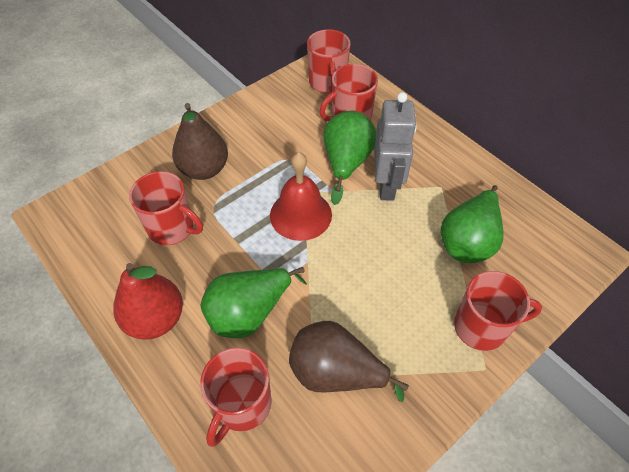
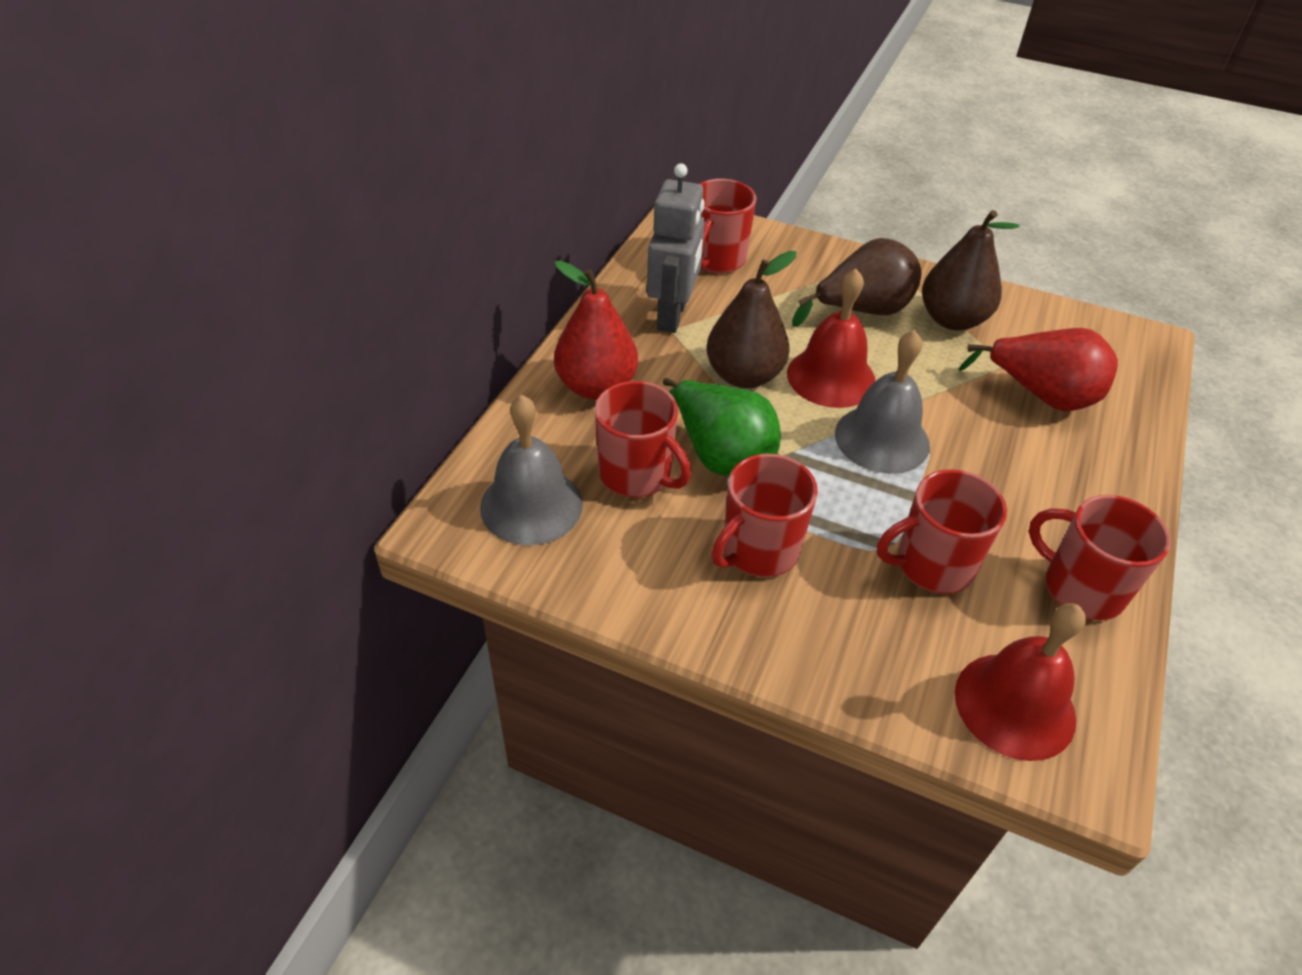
brown pear: 2 -> 3
green pear: 3 -> 1
grey bell: 0 -> 2
red bell: 1 -> 2
red pear: 1 -> 2

